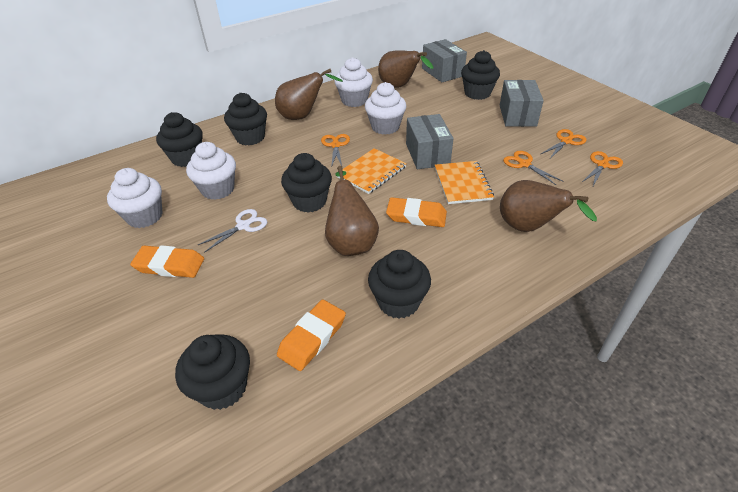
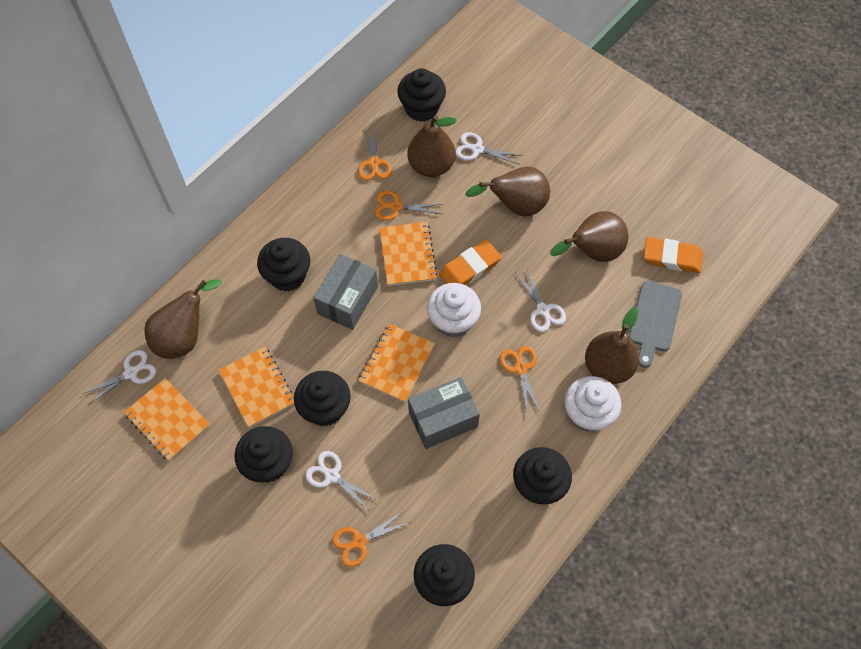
brown pear: 4 -> 5
grey box: 3 -> 2
grey cutting board: 0 -> 1
orange eraser: 3 -> 2
orange notebook: 2 -> 4
white cupcake: 4 -> 2
white scissors: 1 -> 4

